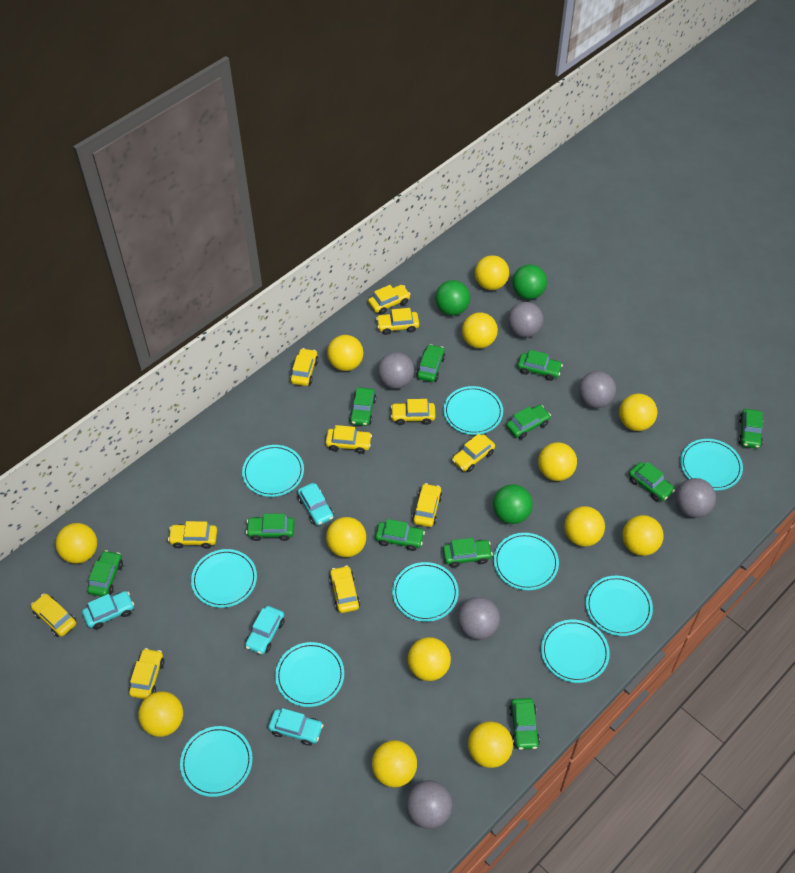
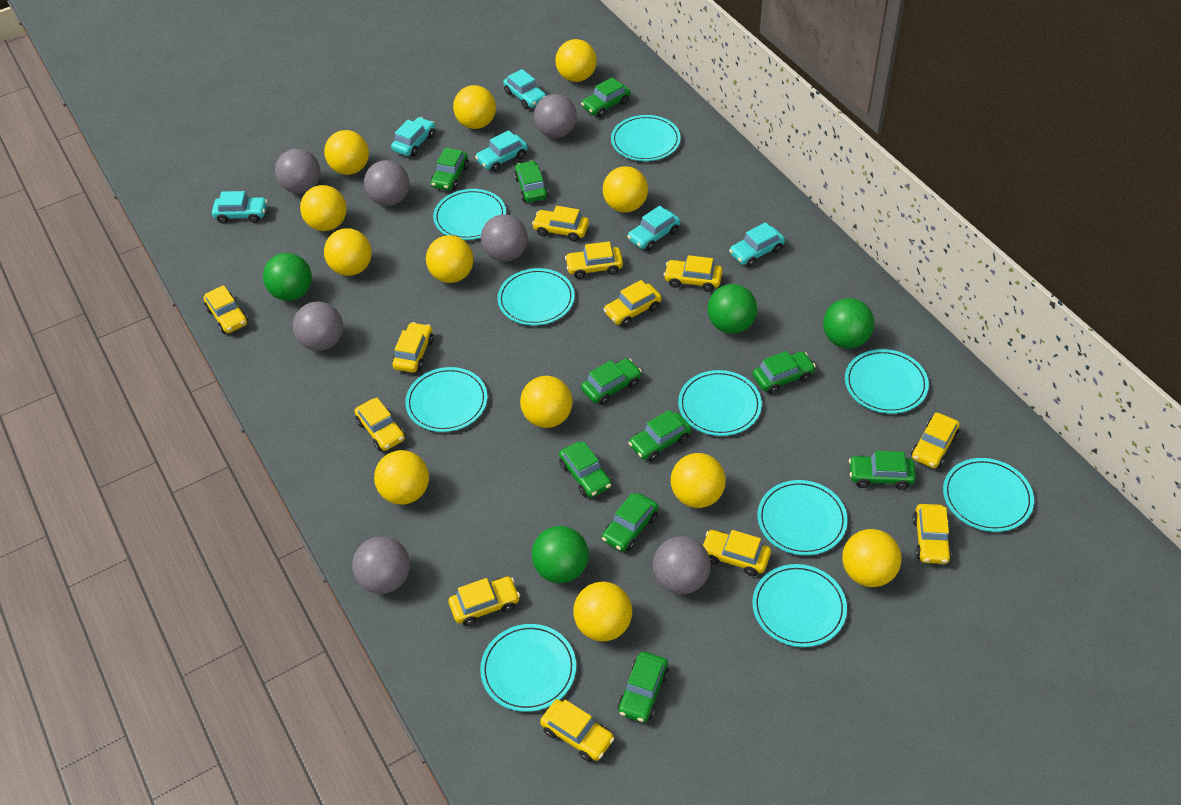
green ball: 3 -> 4
green car: 11 -> 10
grey ball: 6 -> 7
turquoise car: 4 -> 6
yellow ball: 13 -> 12
yellow car: 11 -> 12

